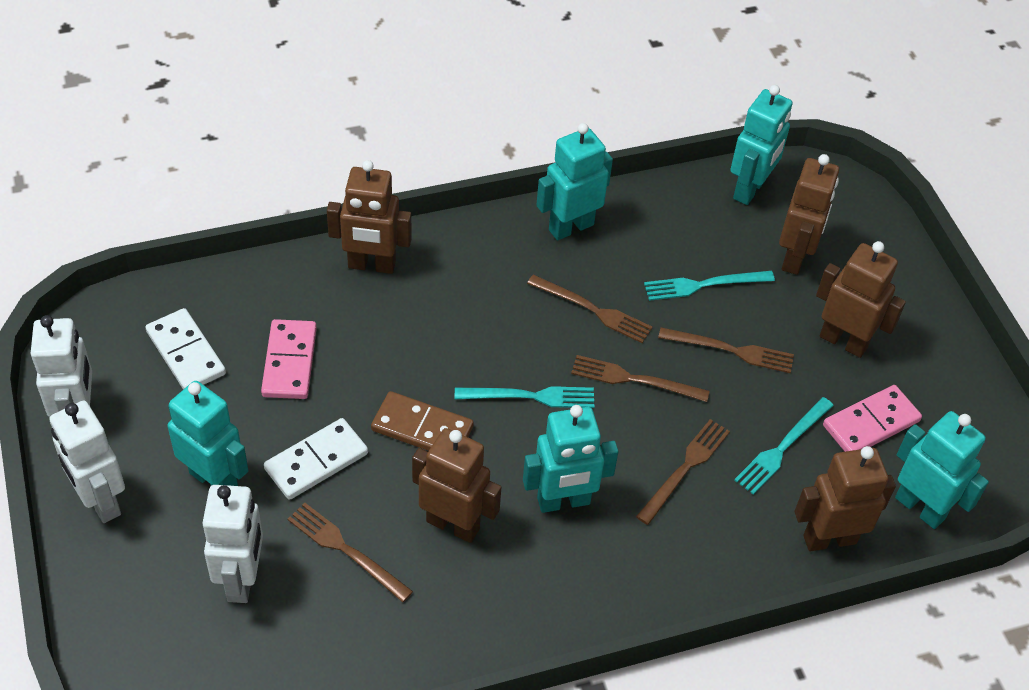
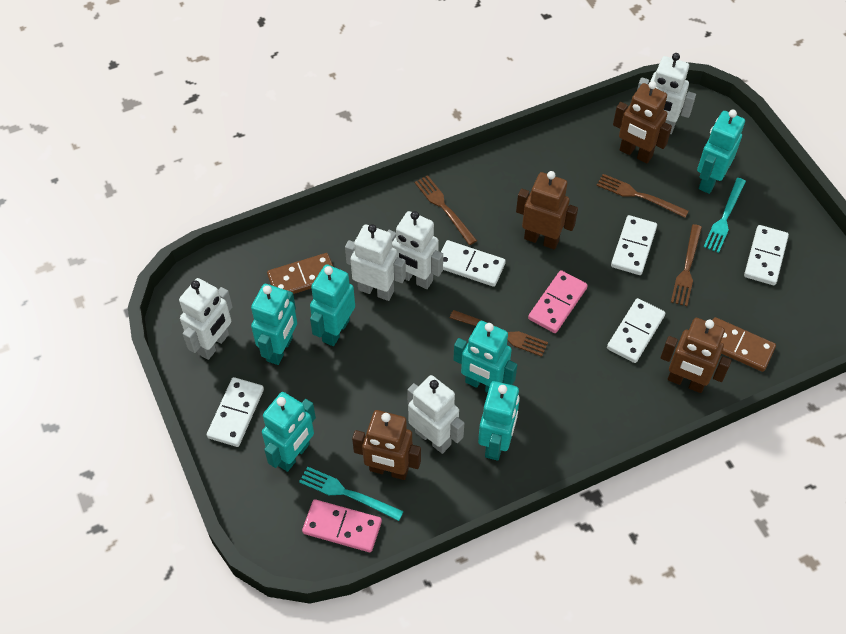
brown domino: 1 -> 2
brown fork: 5 -> 4
brown robot: 5 -> 4
turquoise fork: 3 -> 2
turquoise robot: 5 -> 6
white domino: 2 -> 5
white robot: 3 -> 5

